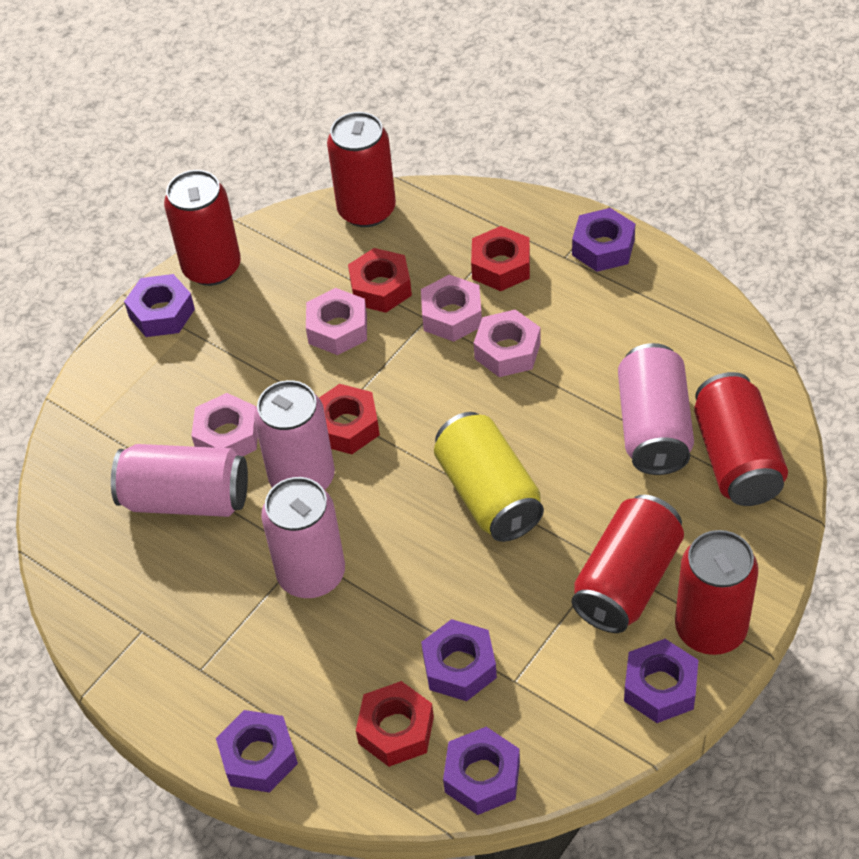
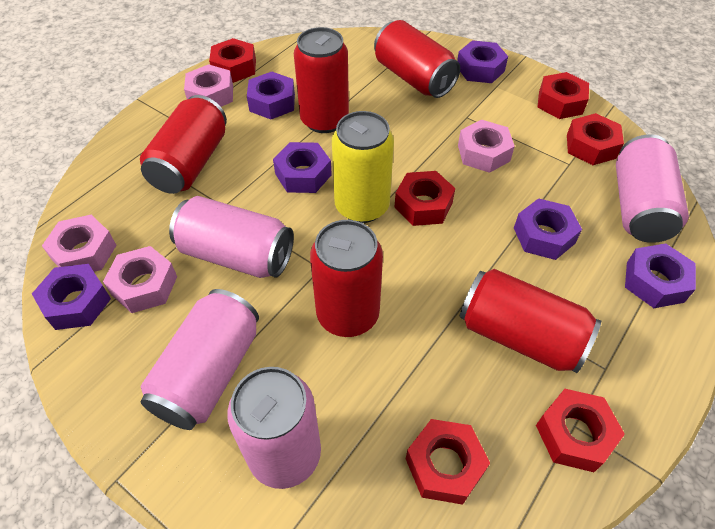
red nut: 4 -> 6

